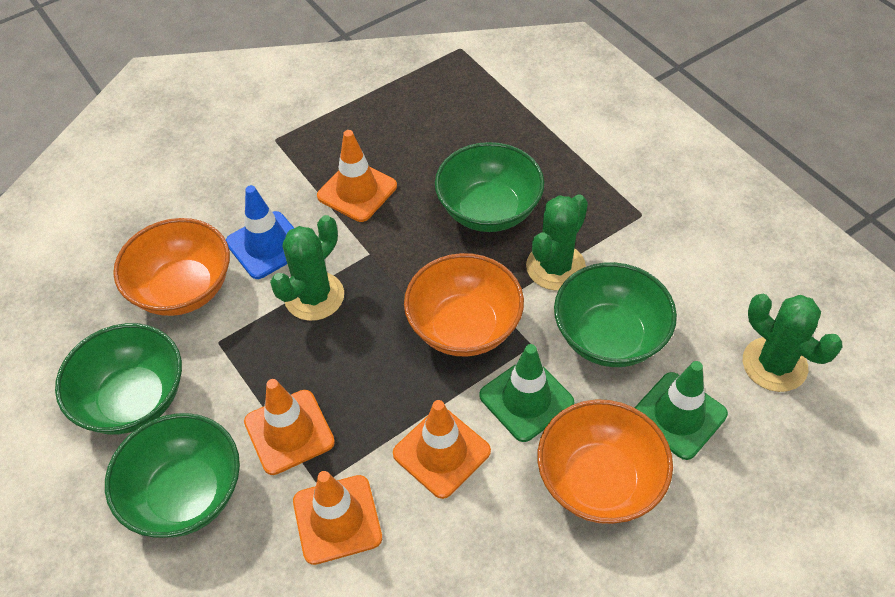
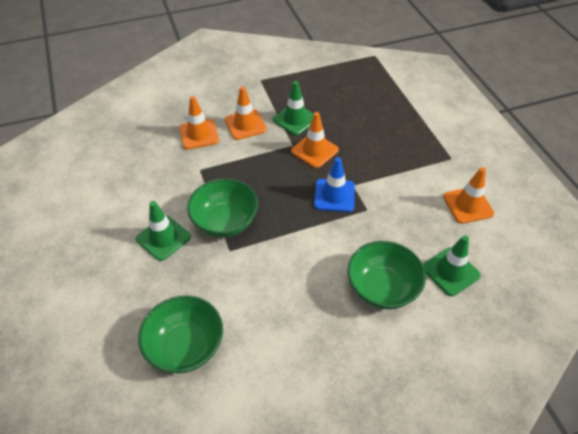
green bowl: 4 -> 3
green cactus: 3 -> 0
green traffic cone: 2 -> 3
orange bowl: 3 -> 0

